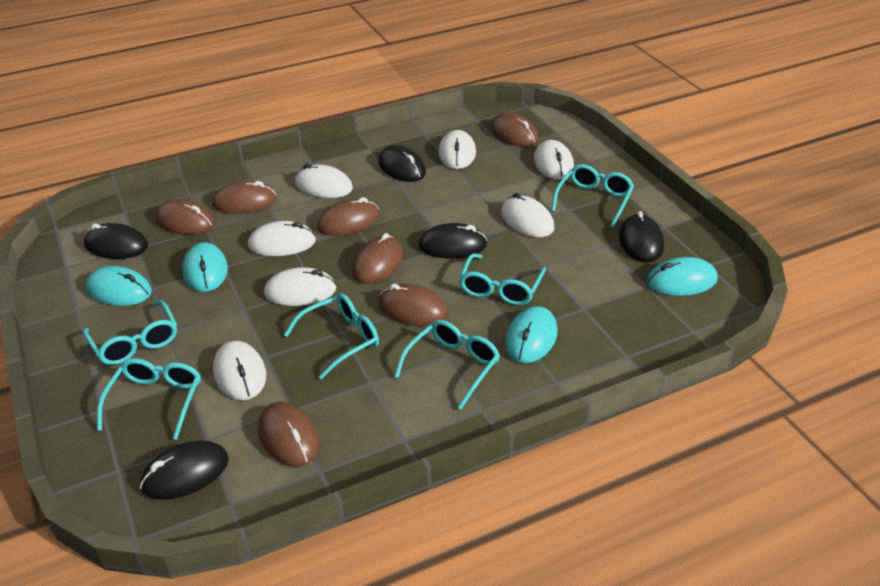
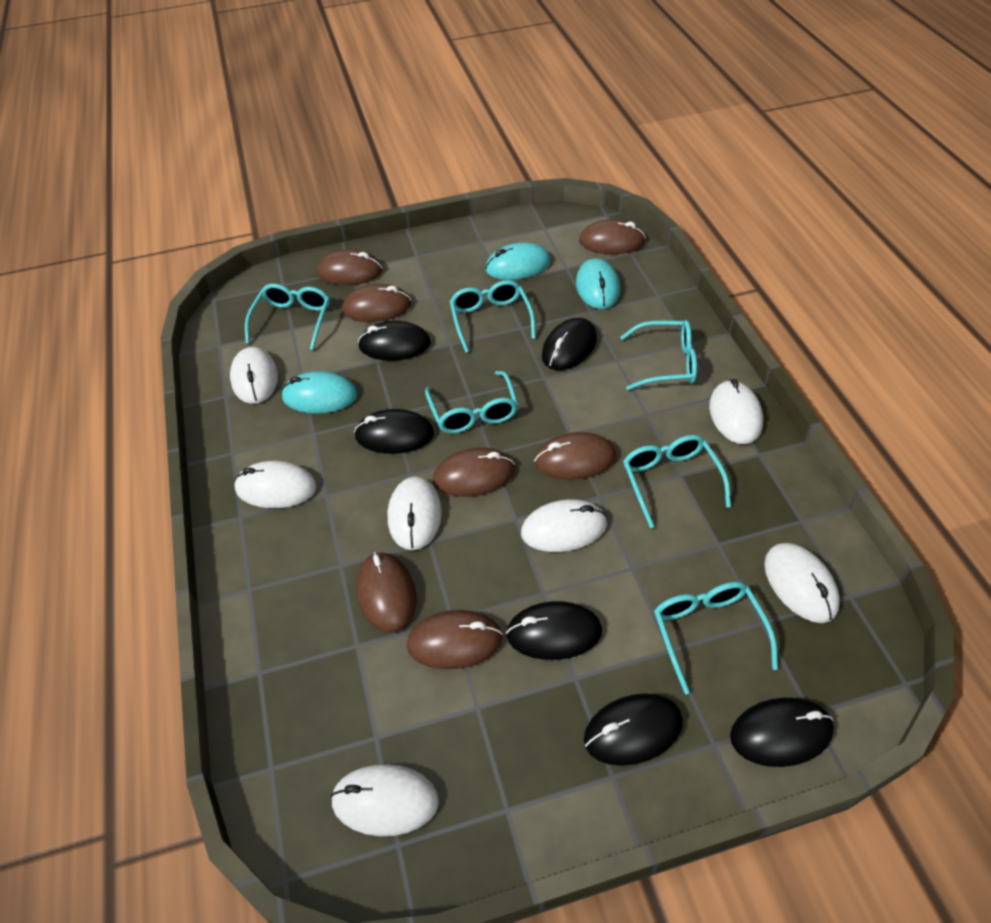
black mouse: 5 -> 6
turquoise mouse: 4 -> 3

